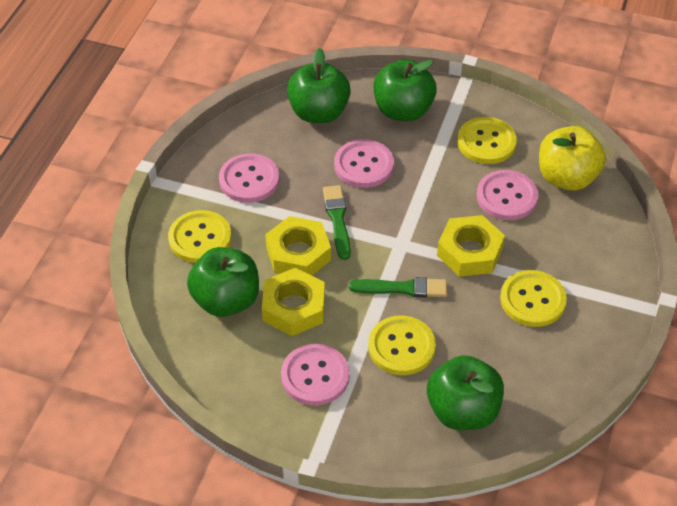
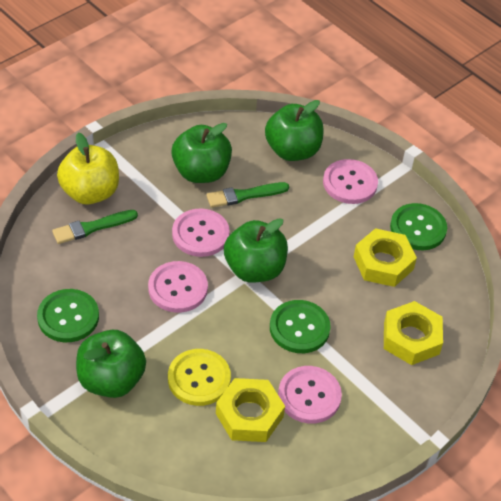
green button: 0 -> 3
yellow button: 4 -> 1

